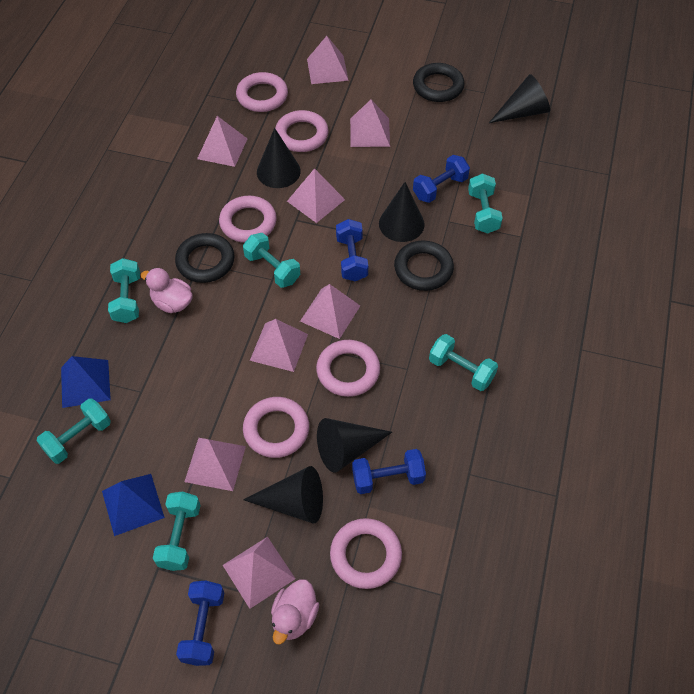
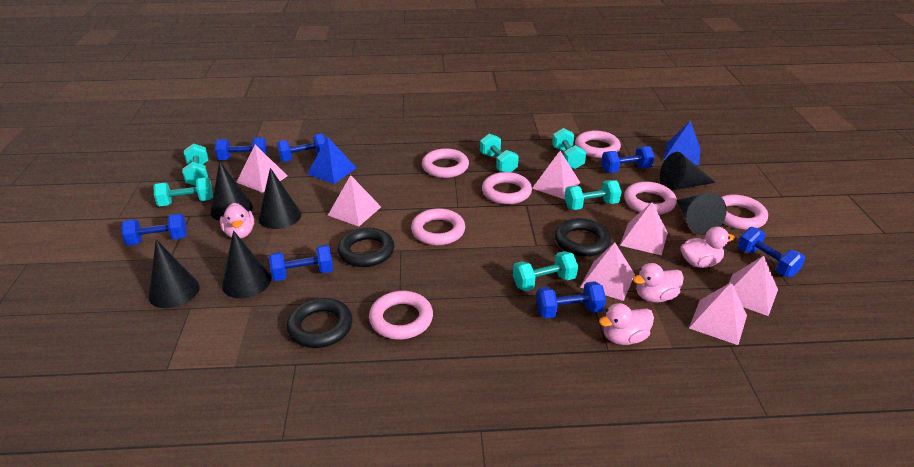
black cone: 5 -> 6
blue dumbbell: 4 -> 7
pink duck: 2 -> 4
pink pyramid: 8 -> 7
pink ring: 6 -> 7

